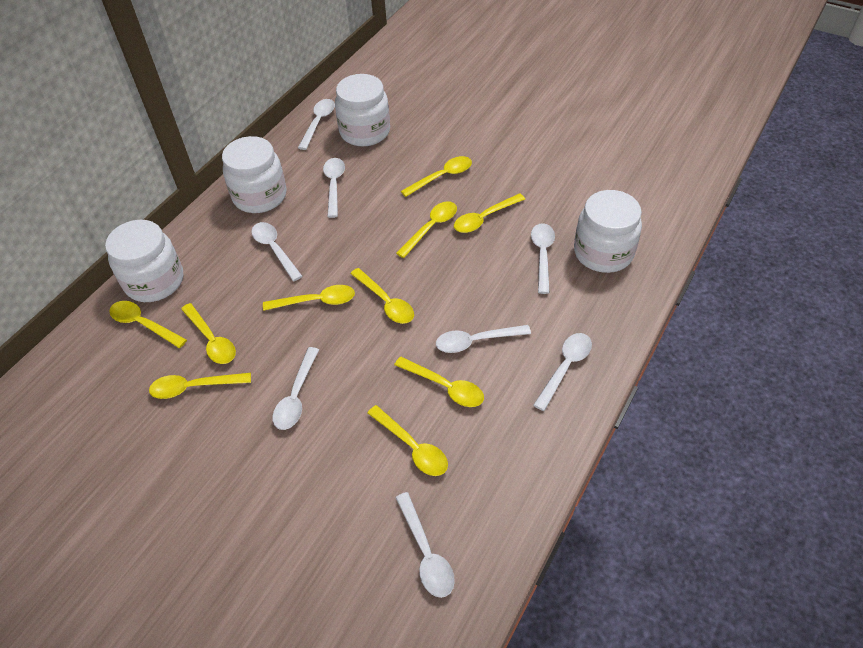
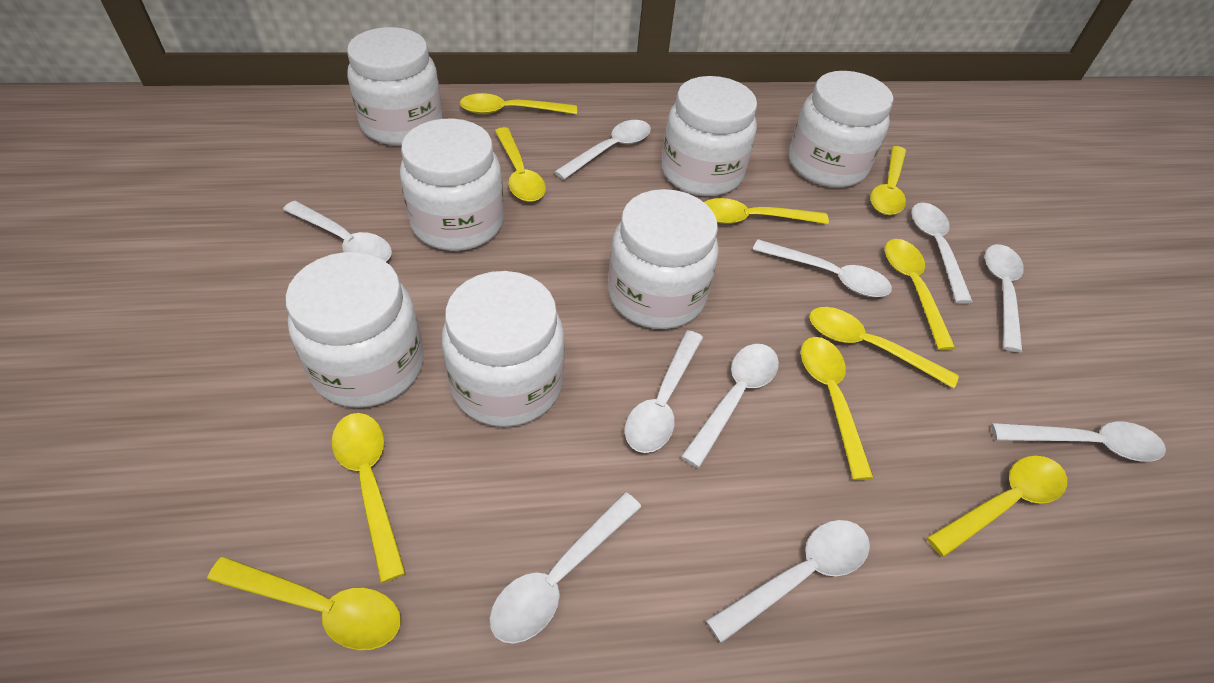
white jar: 4 -> 7
white spoon: 8 -> 10

